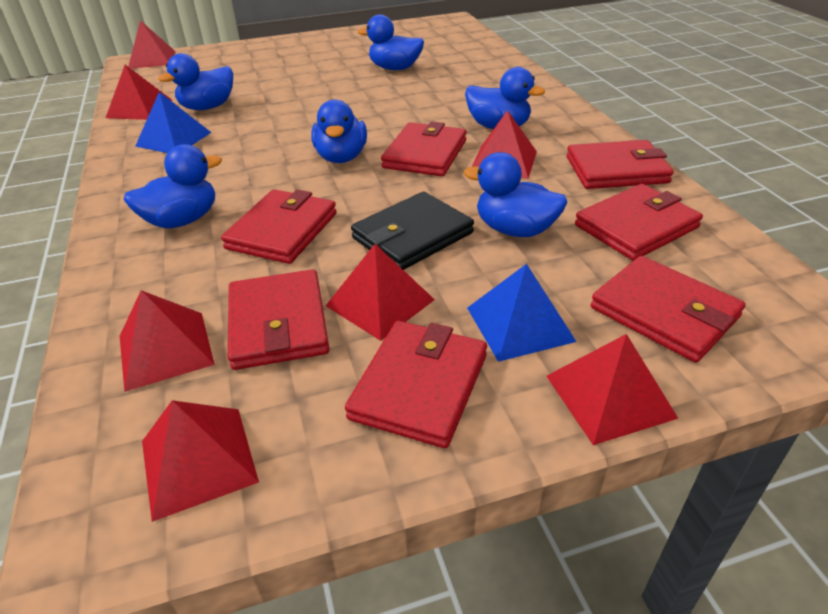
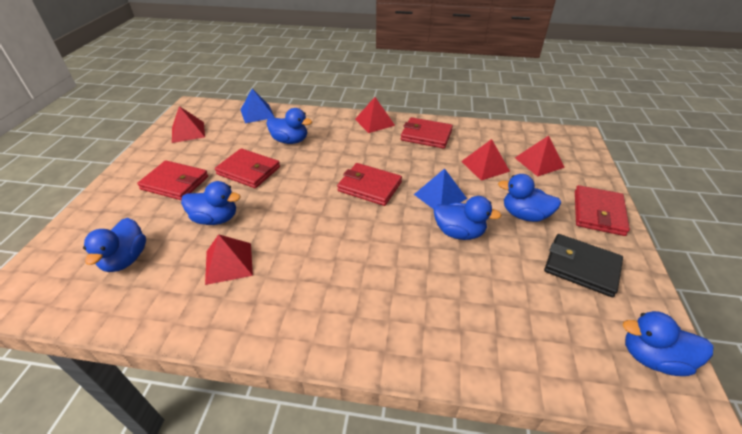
red pyramid: 7 -> 5
red wallet: 7 -> 5

